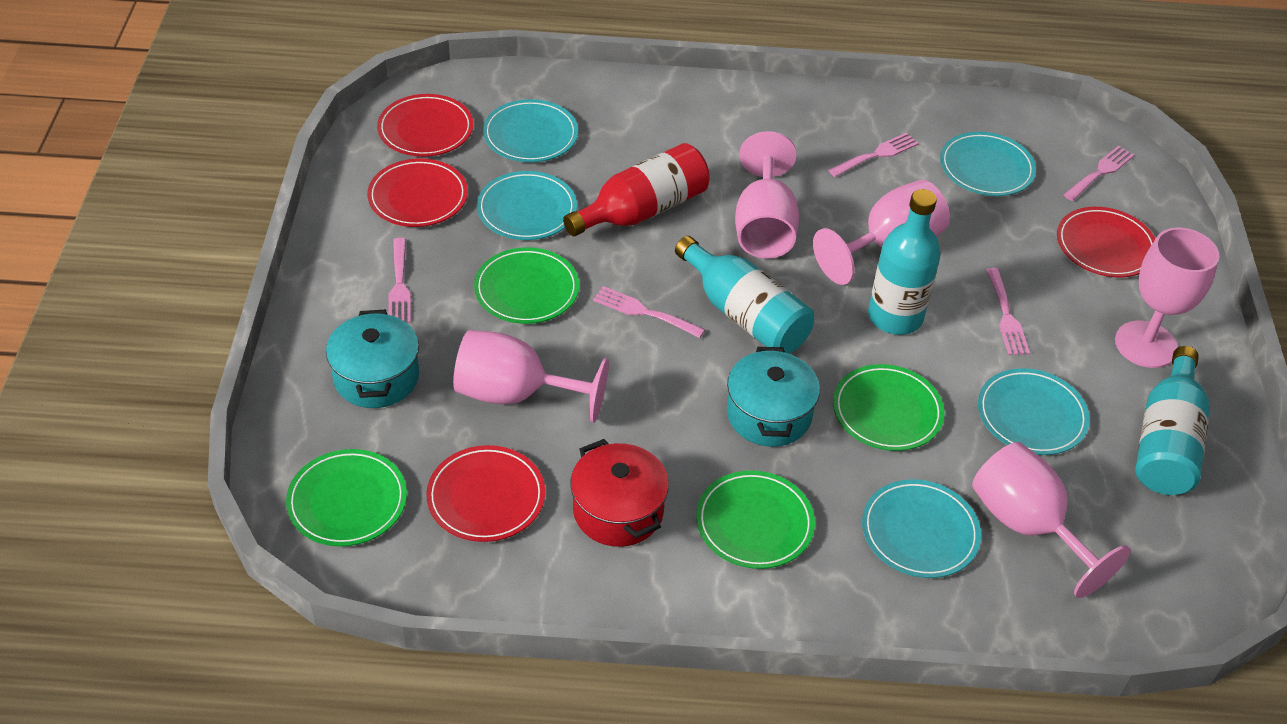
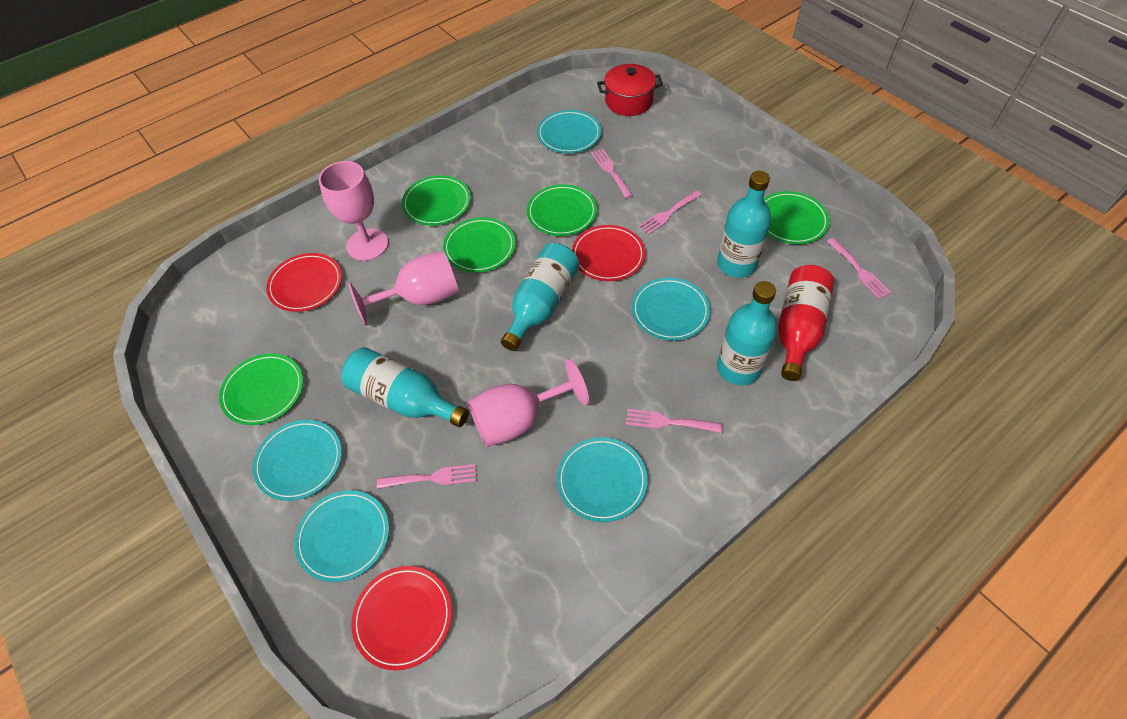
green plate: 4 -> 5
pink goblet: 5 -> 3
red plate: 4 -> 3
turquoise bottle: 3 -> 4
turquoise pot: 2 -> 0

